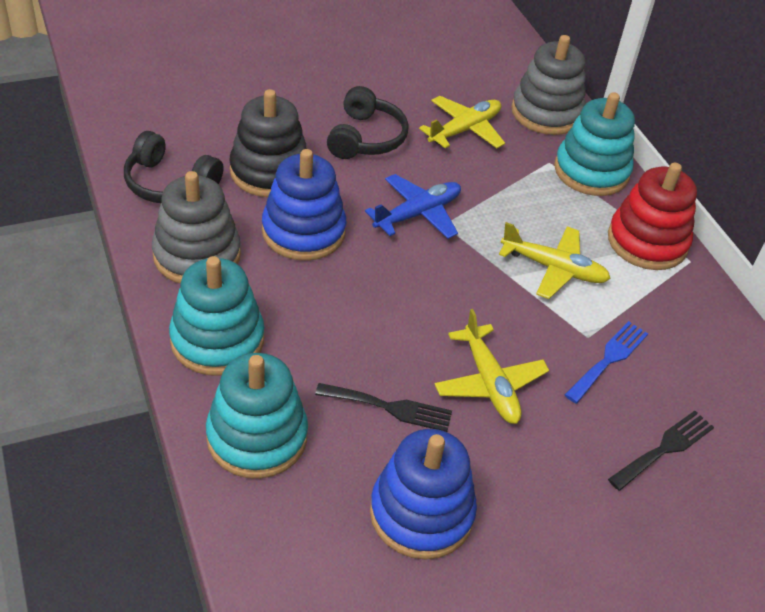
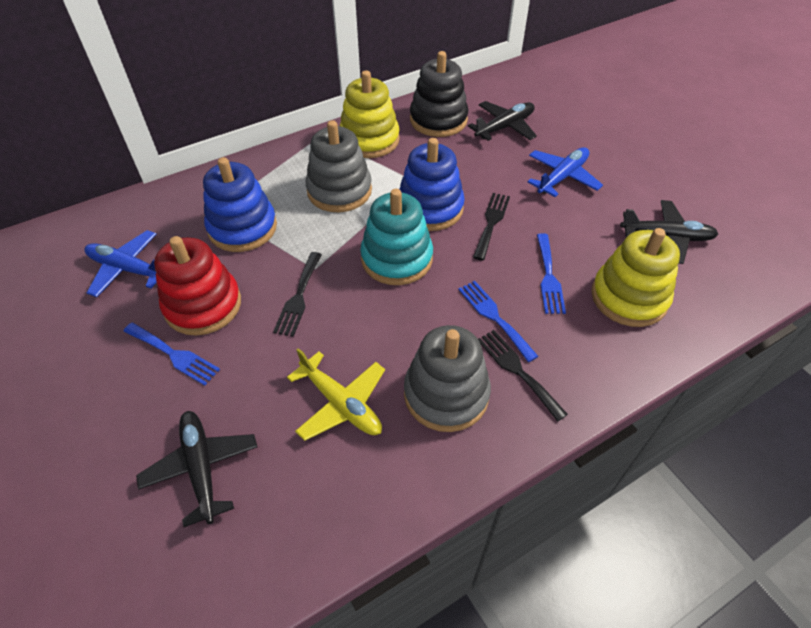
black fork: 2 -> 3
black headphones: 2 -> 0
black plane: 0 -> 3
blue fork: 1 -> 3
blue plane: 1 -> 2
turquoise stacking toy: 3 -> 1
yellow plane: 3 -> 1
yellow stacking toy: 0 -> 2

